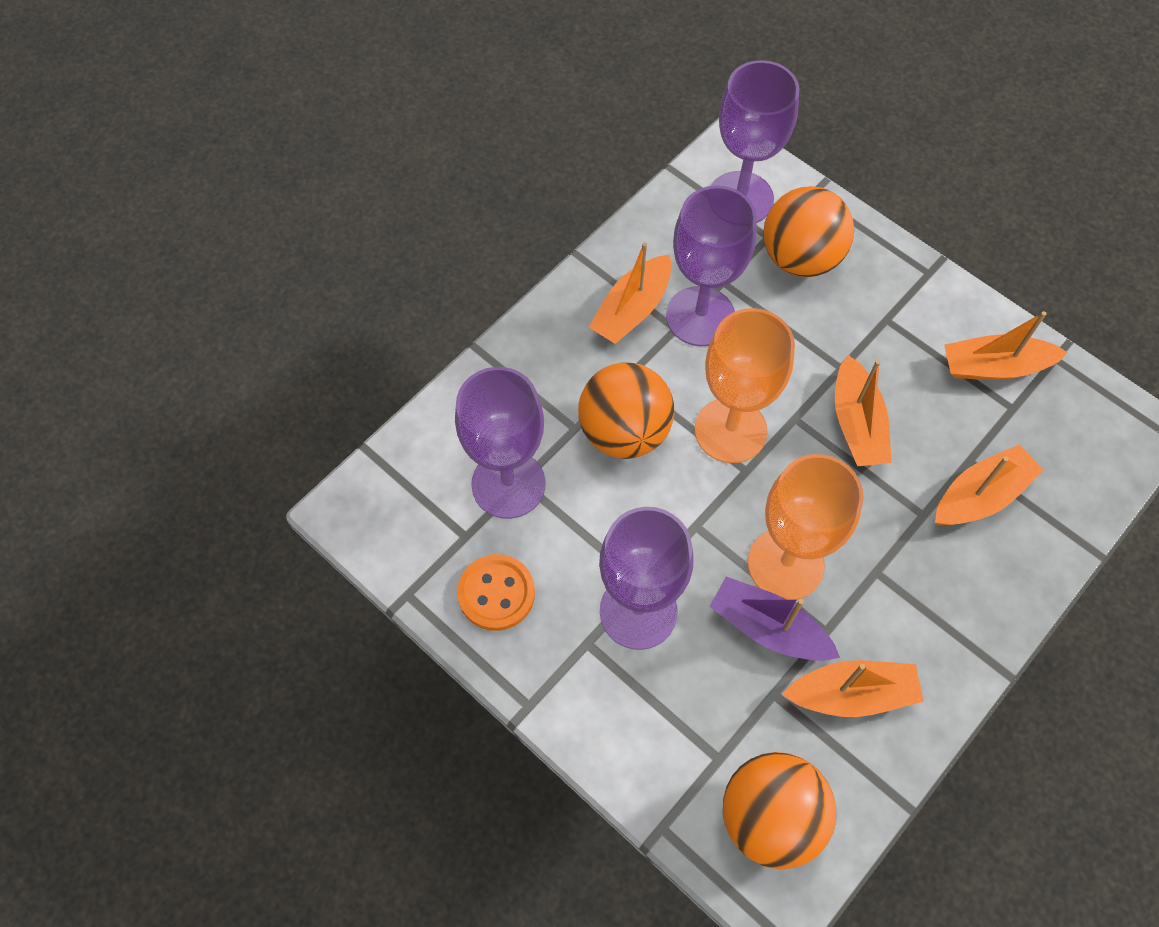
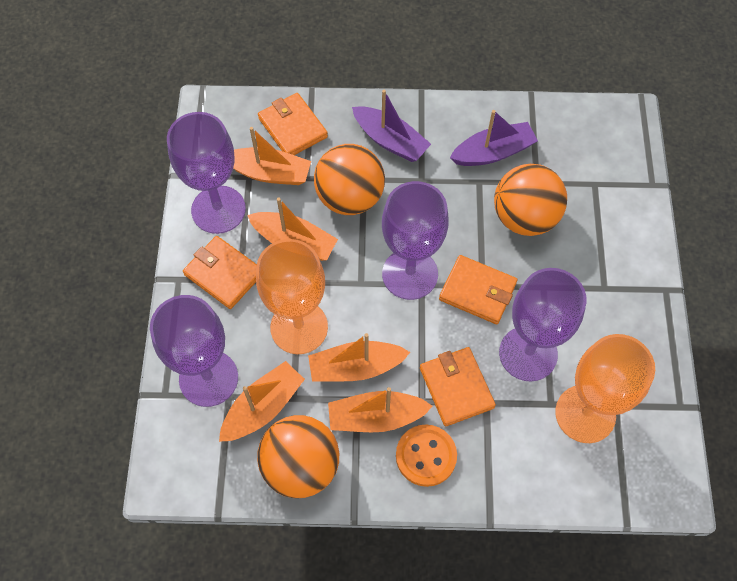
orange wallet: 0 -> 4
purple boat: 1 -> 2

